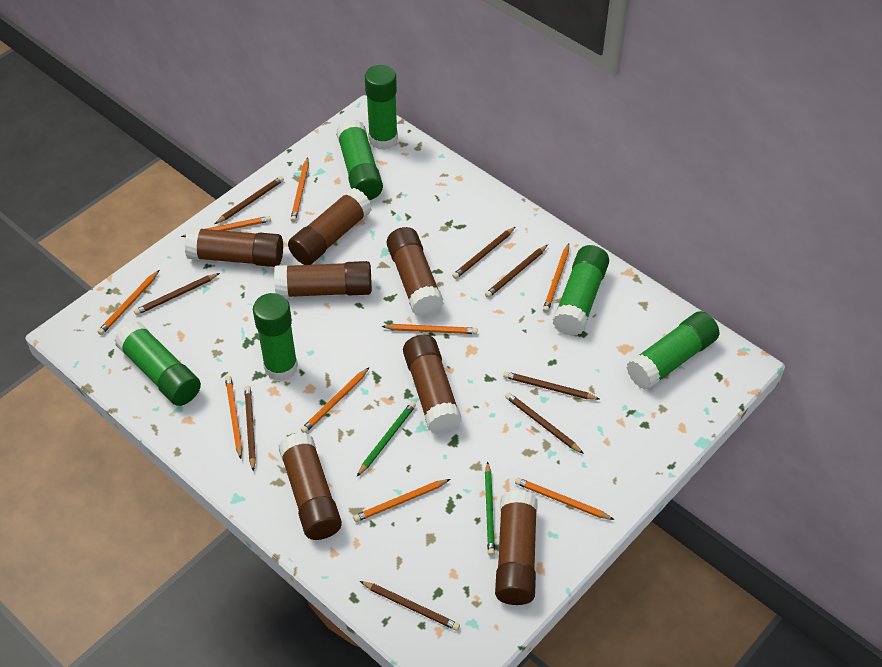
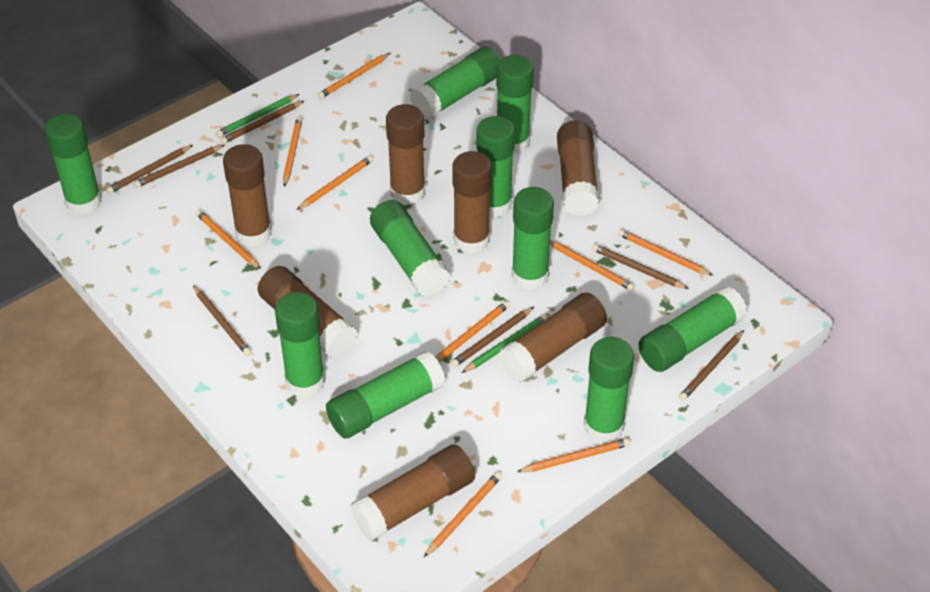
brown pencil: 8 -> 7
green glue stick: 6 -> 10

